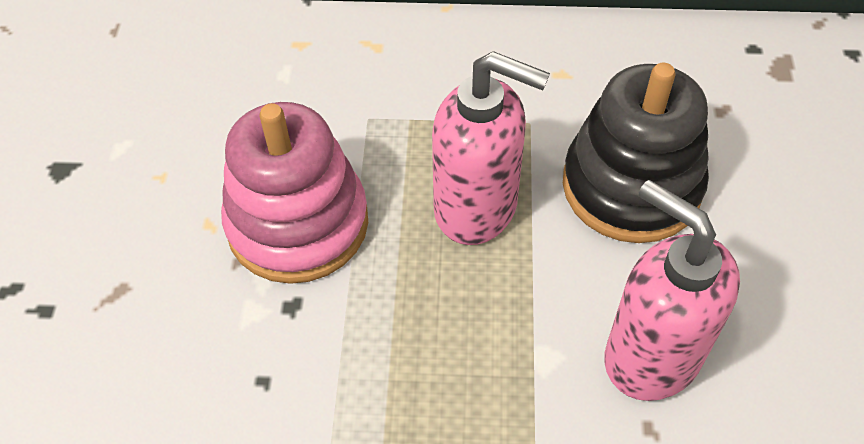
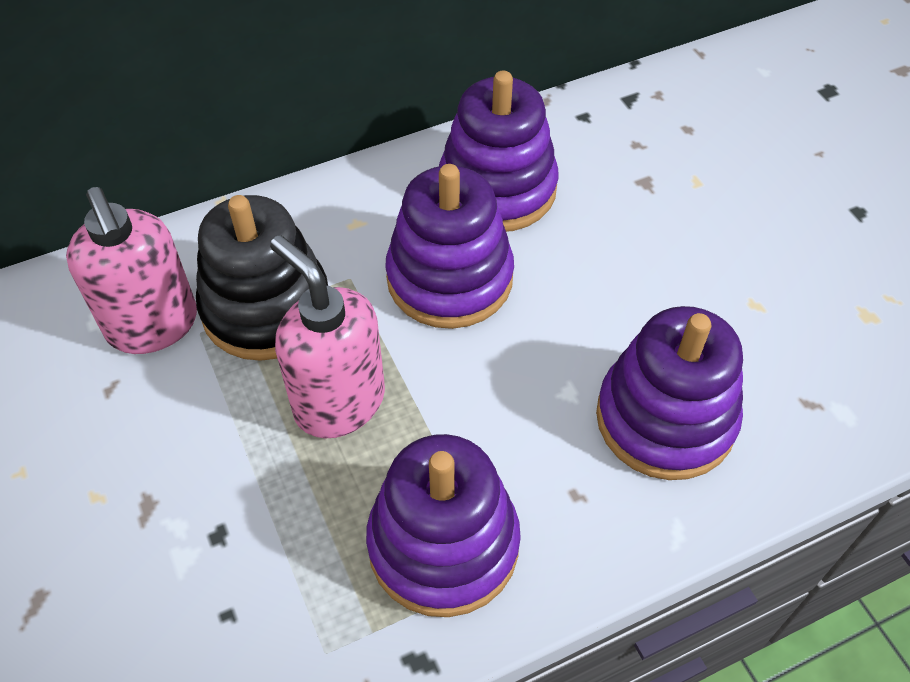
pink stacking toy: 1 -> 0
purple stacking toy: 0 -> 4

